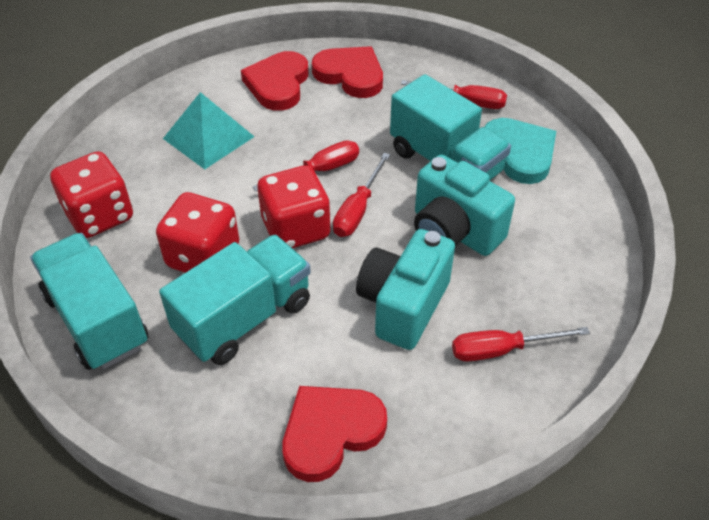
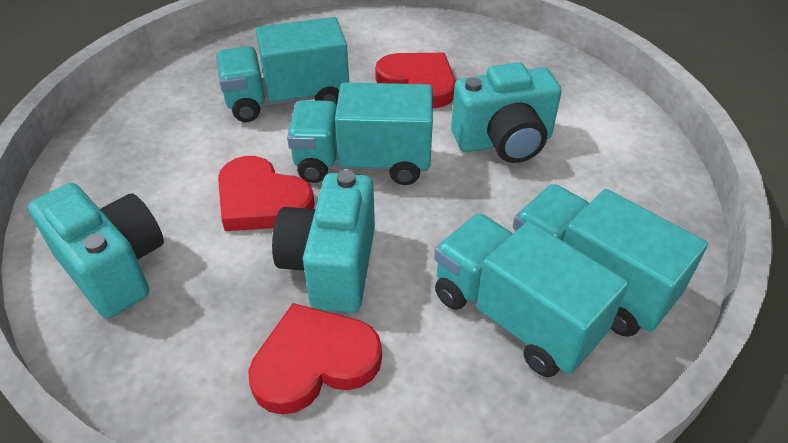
red dice: 3 -> 0
red screwdriver: 4 -> 0
turquoise camera: 2 -> 3
turquoise heart: 1 -> 0
turquoise pyramid: 1 -> 0
turquoise truck: 3 -> 4

